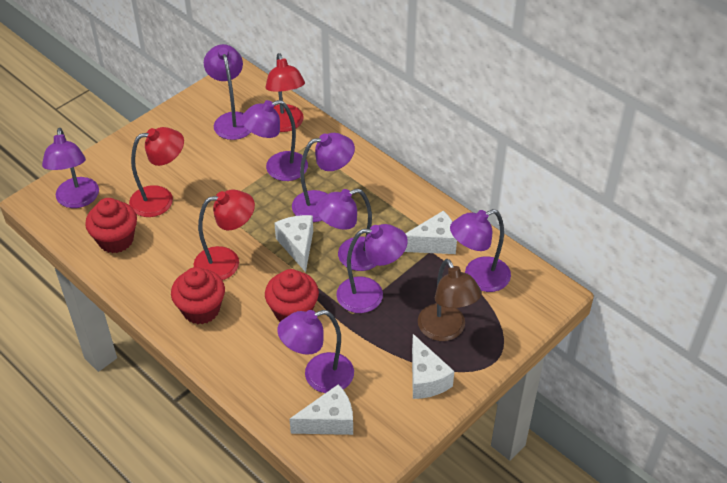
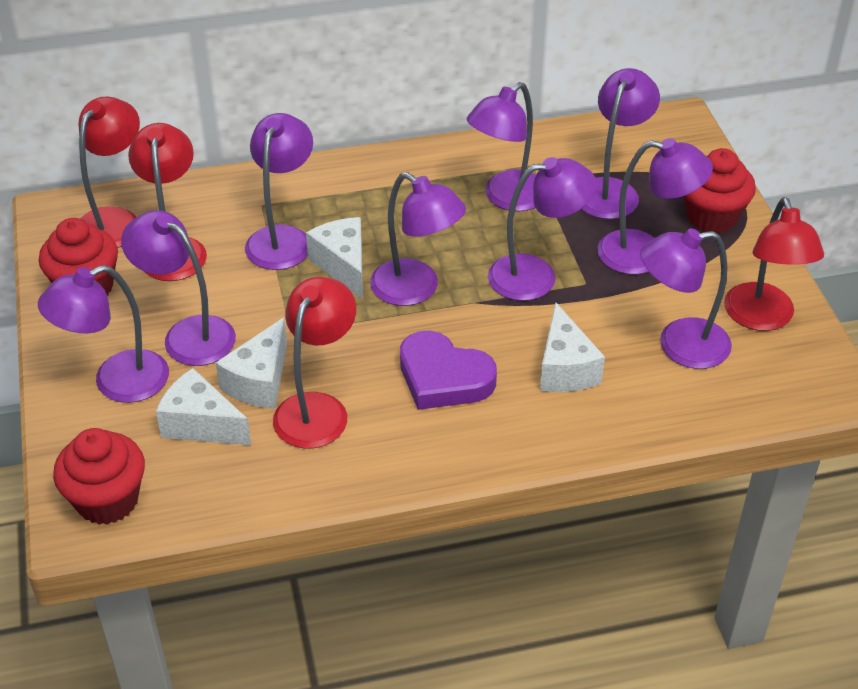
brown lamp: 1 -> 0
purple heart: 0 -> 1
purple lamp: 8 -> 9
red lamp: 3 -> 4

